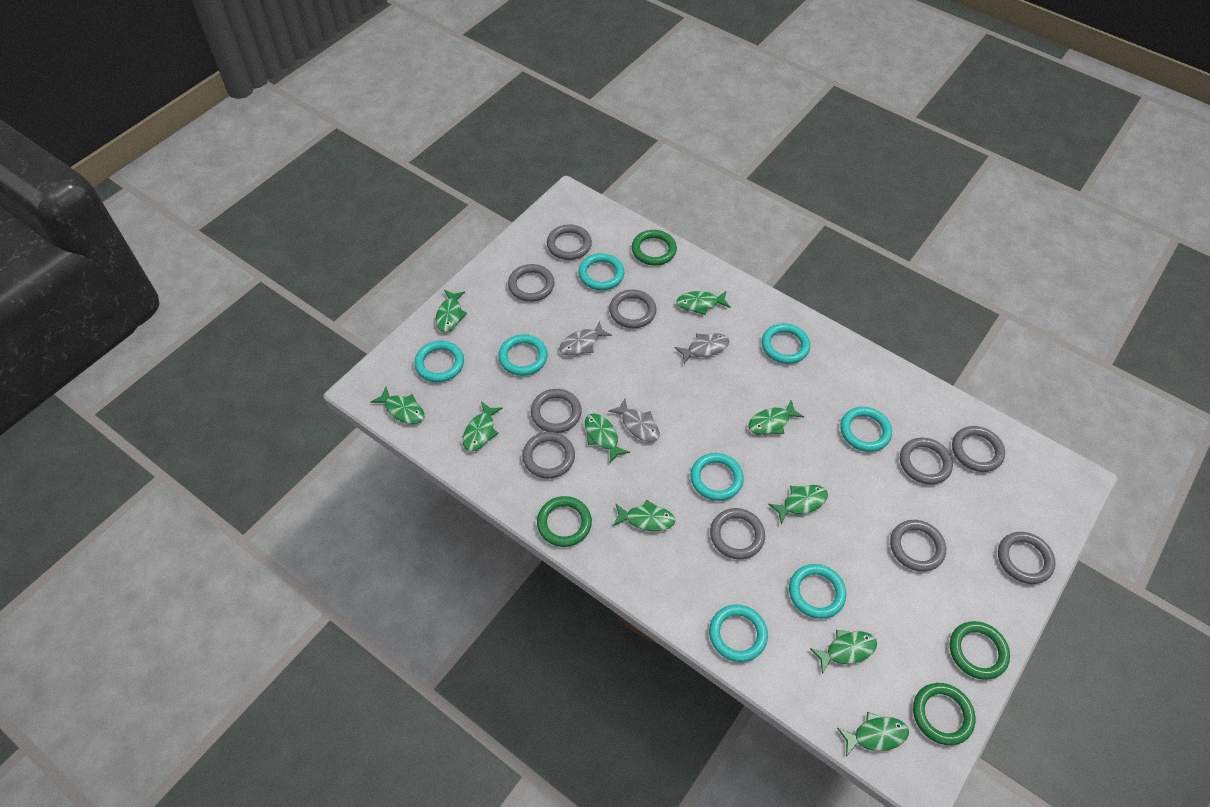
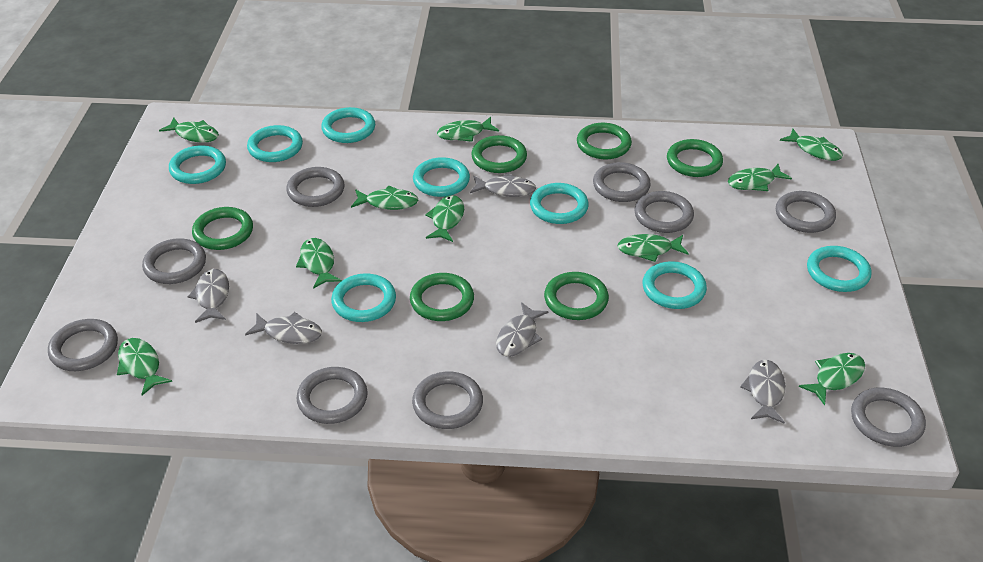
green ring: 4 -> 6
grey fish: 3 -> 5
grey ring: 10 -> 9

